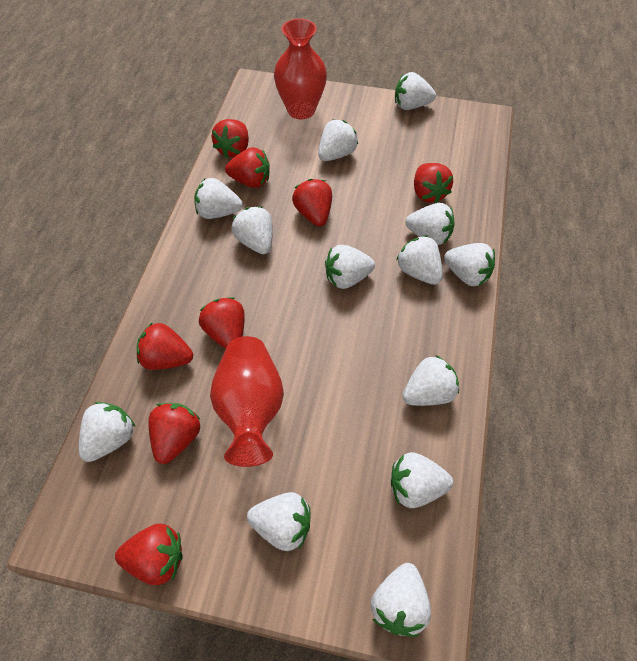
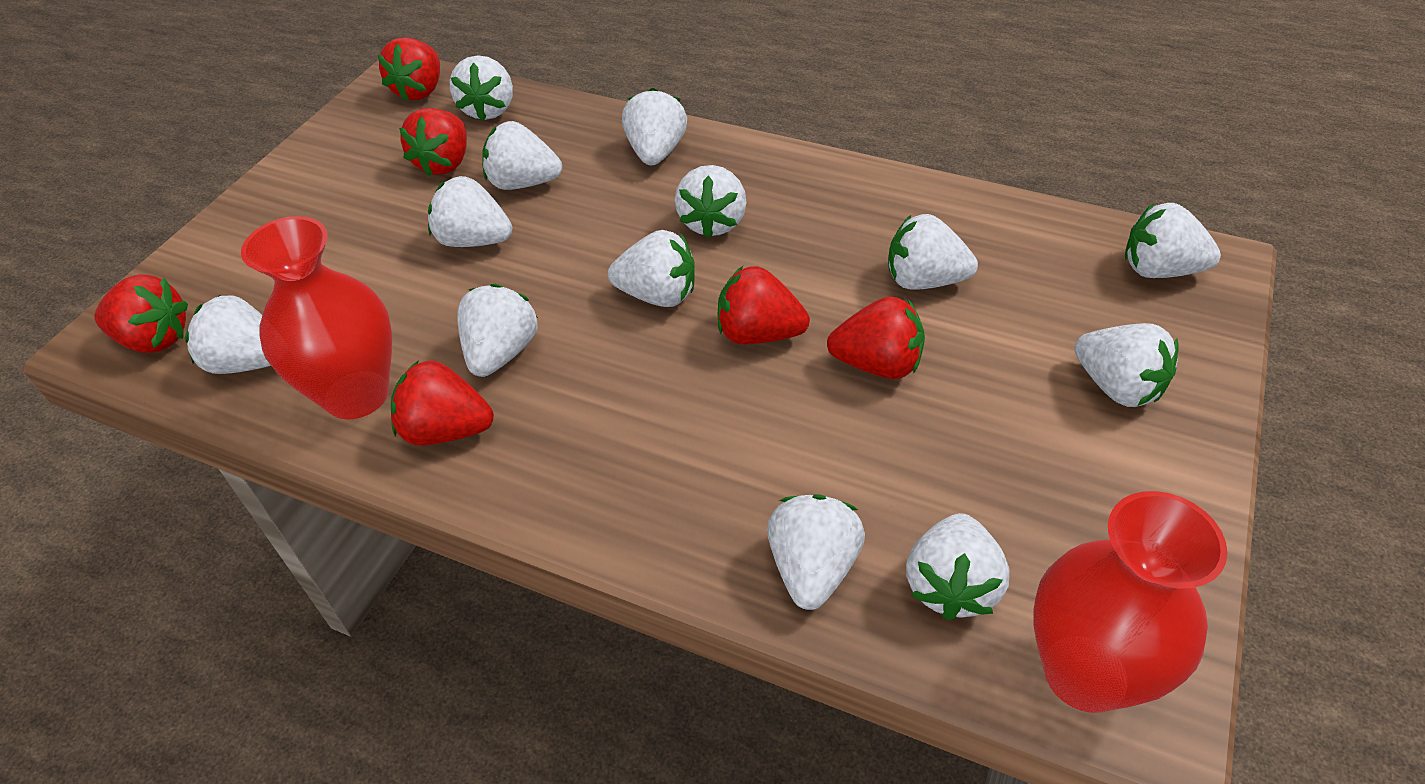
red strawberry: 8 -> 6

